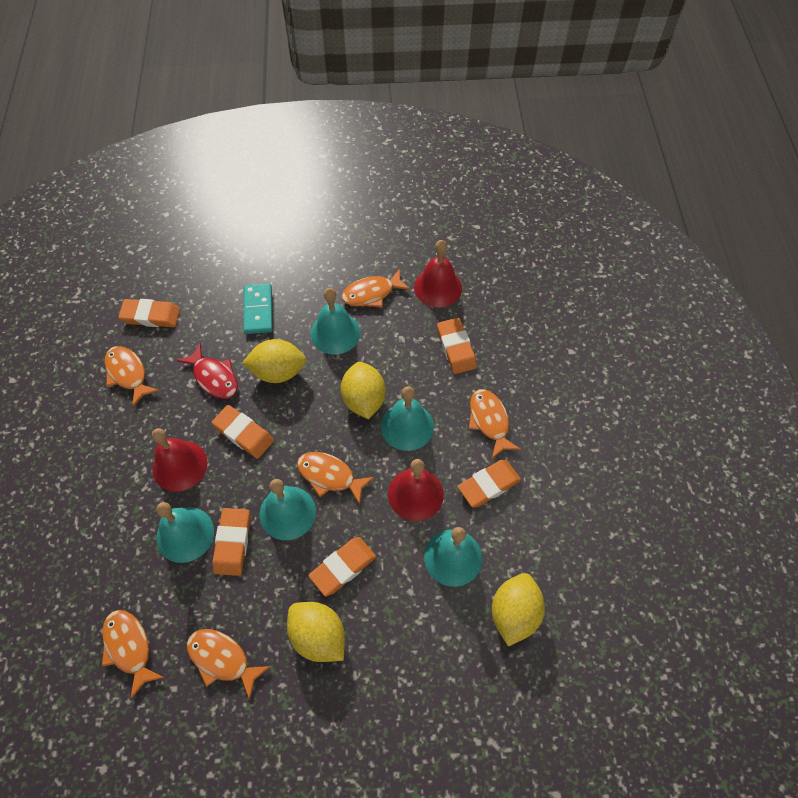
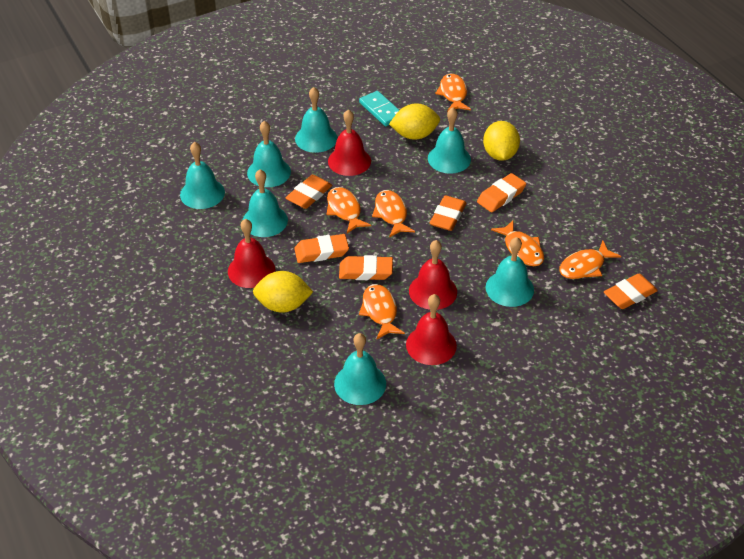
red bell: 3 -> 4
red fish: 1 -> 0
turquoise bell: 5 -> 7
yellow lemon: 4 -> 3

